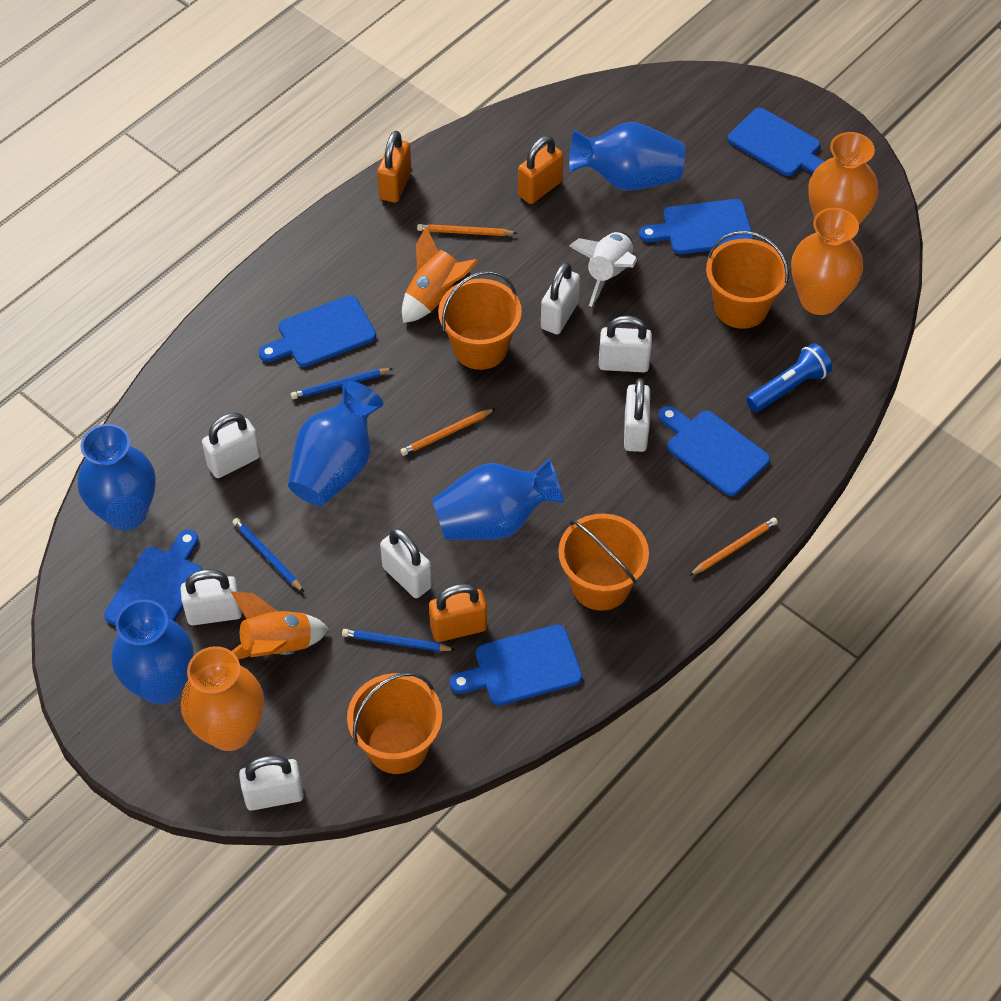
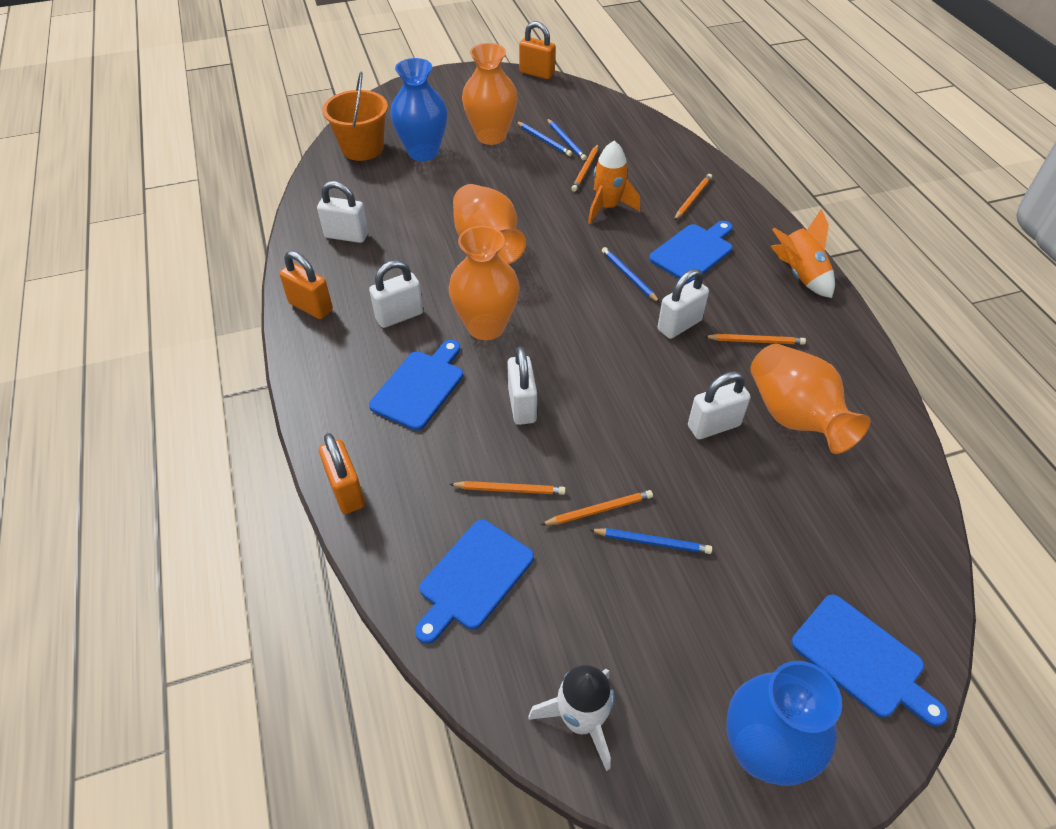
blue cutting board: 6 -> 4
blue flashlight: 1 -> 0
blue pencil: 3 -> 4
blue vase: 5 -> 2
orange bucket: 4 -> 1
orange pencil: 3 -> 5
orange vase: 3 -> 4
white padlock: 7 -> 5

